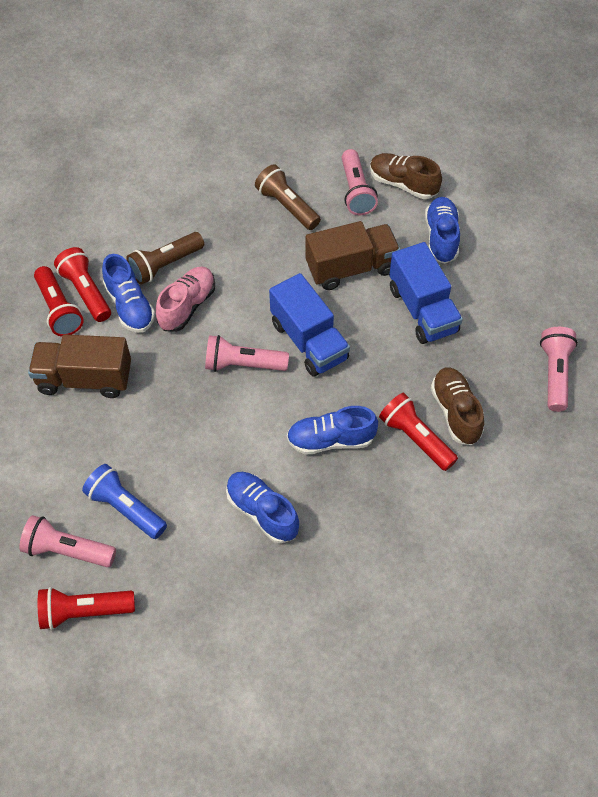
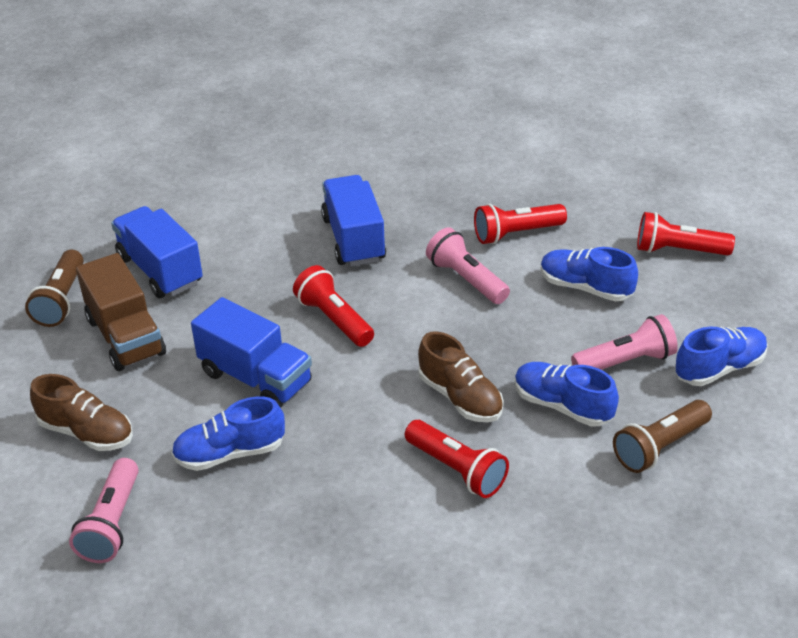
blue flashlight: 1 -> 0
blue truck: 2 -> 3
brown truck: 2 -> 1
pink flashlight: 4 -> 3
pink shoe: 1 -> 0

